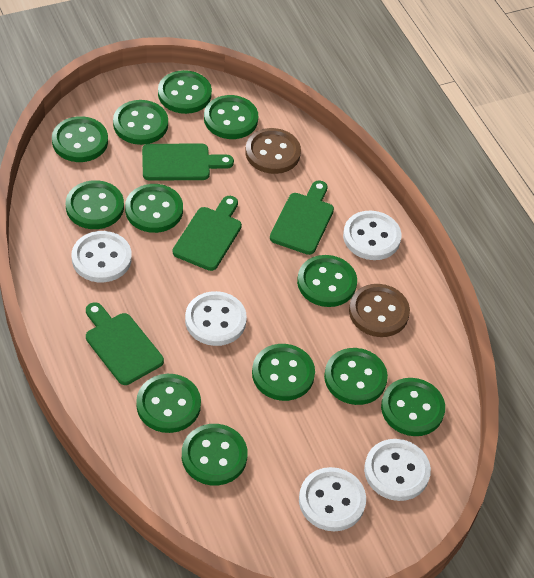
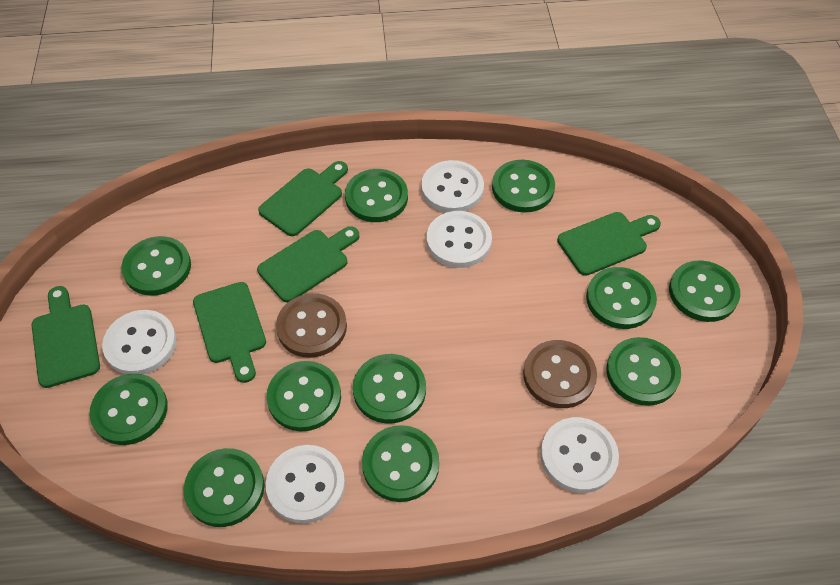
green button: 12 -> 11
green cutting board: 4 -> 5

